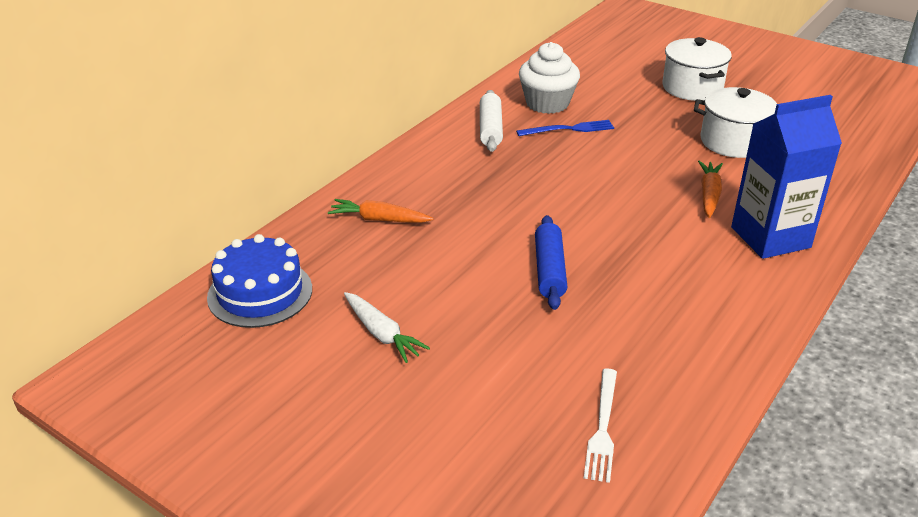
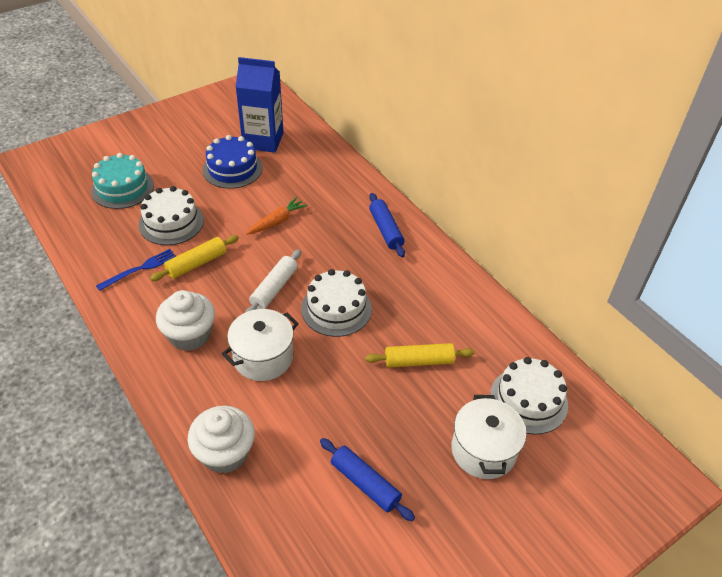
blue rolling pin: 1 -> 2
orange carrot: 2 -> 1
turquoise cake: 0 -> 1
white cake: 0 -> 3
white carrot: 1 -> 0
white cupcake: 1 -> 2
white fork: 1 -> 0
yellow rolling pin: 0 -> 2

